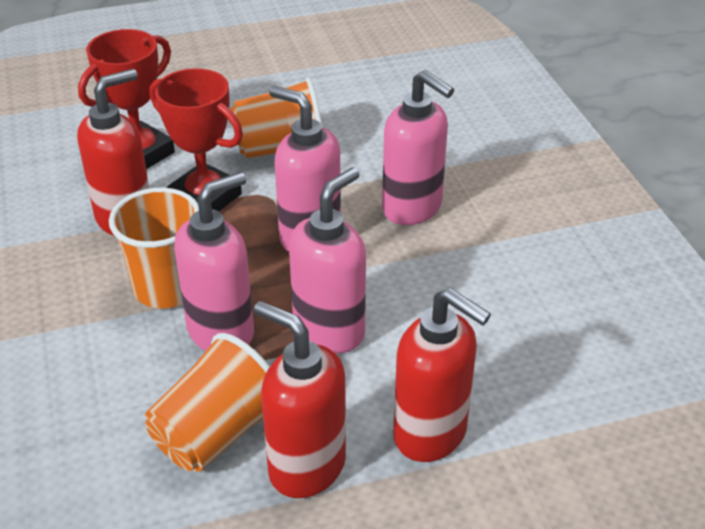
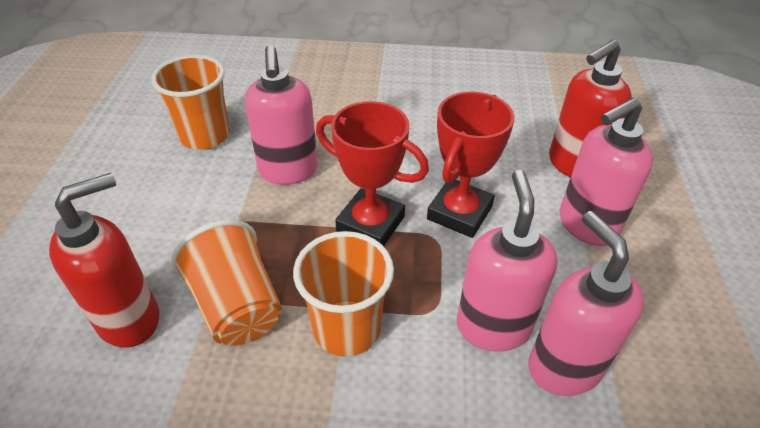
red soap dispenser: 3 -> 2

